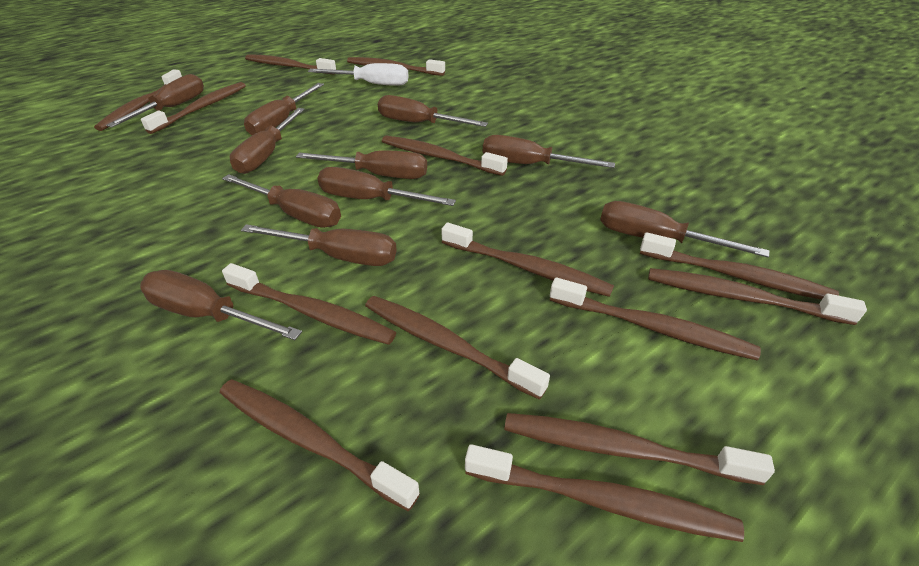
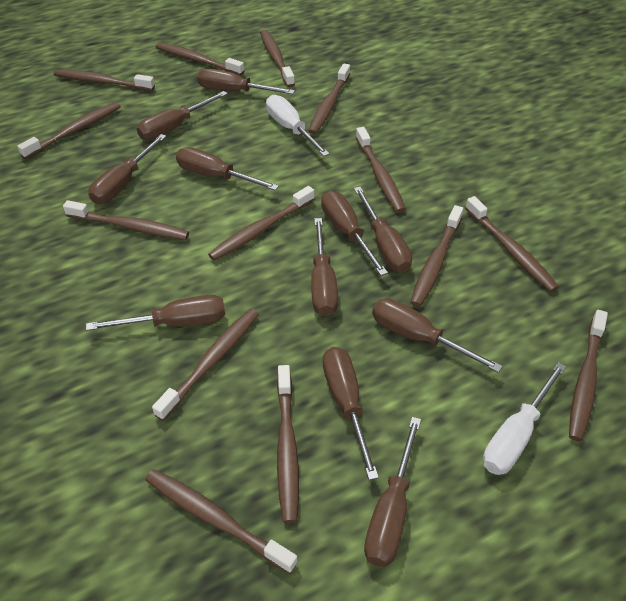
white screwdriver: 1 -> 2

